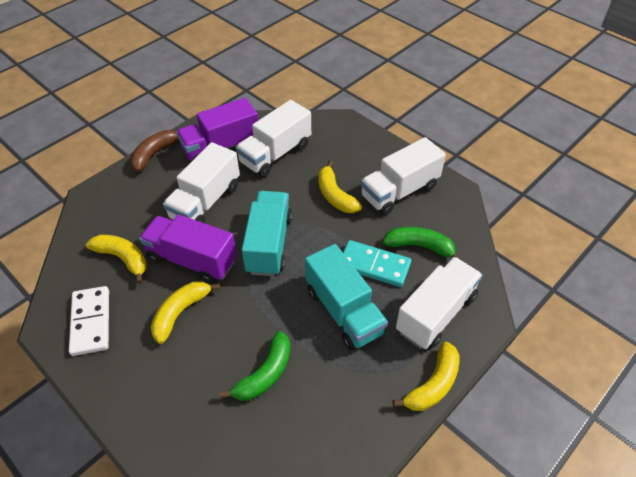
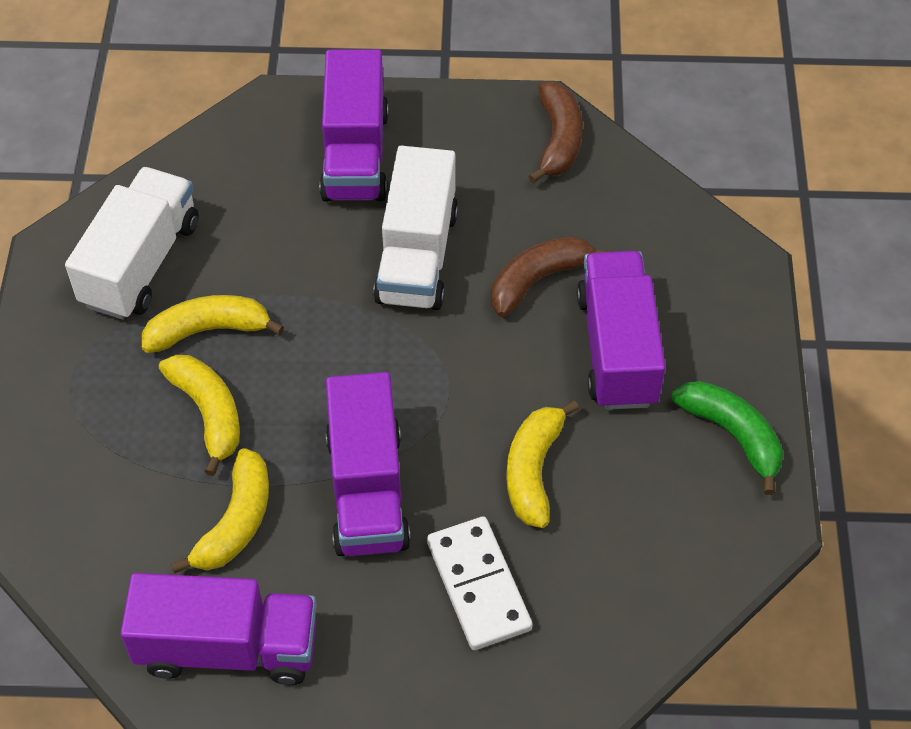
brown banana: 1 -> 2
green banana: 2 -> 1
purple truck: 2 -> 4
turquoise domino: 1 -> 0
turquoise truck: 2 -> 0
white truck: 4 -> 2

